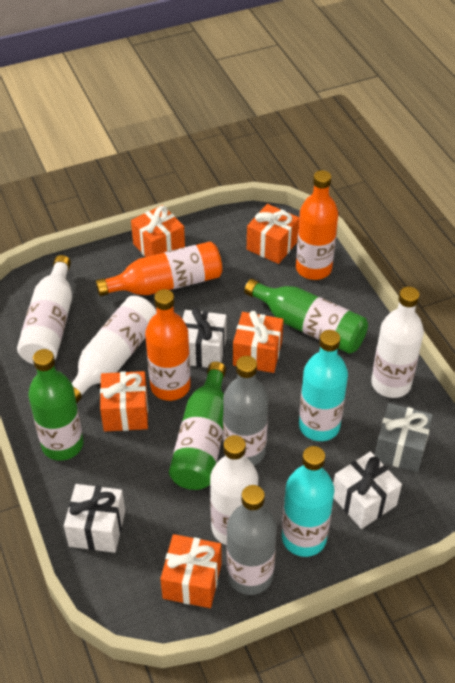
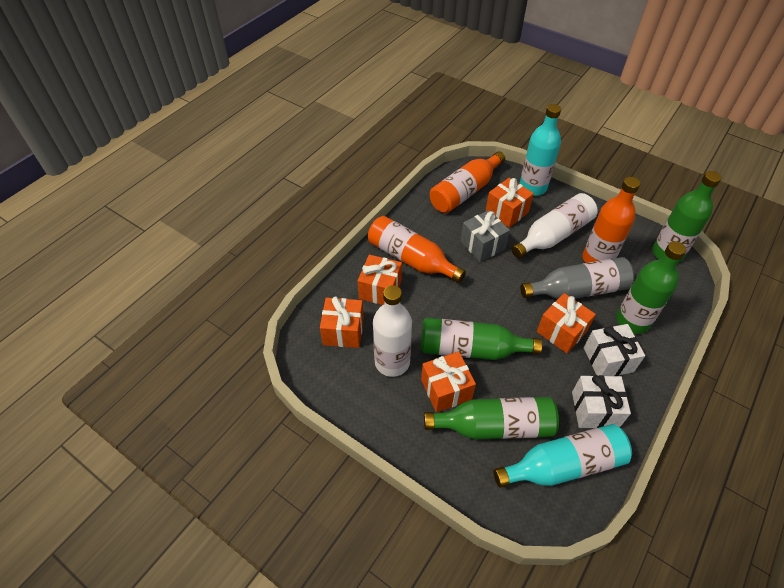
green bottle: 3 -> 4
grey bottle: 2 -> 1
white bottle: 4 -> 2
white gift: 3 -> 2

